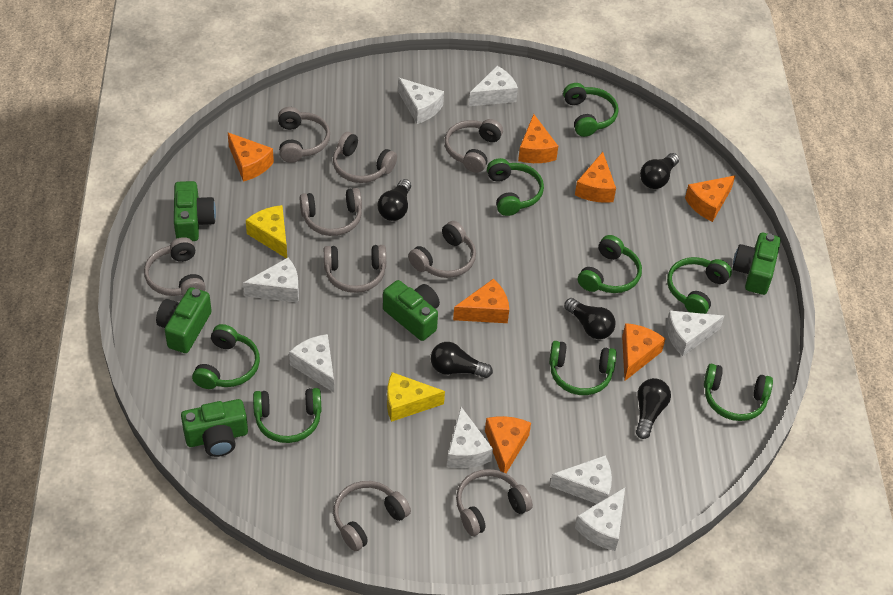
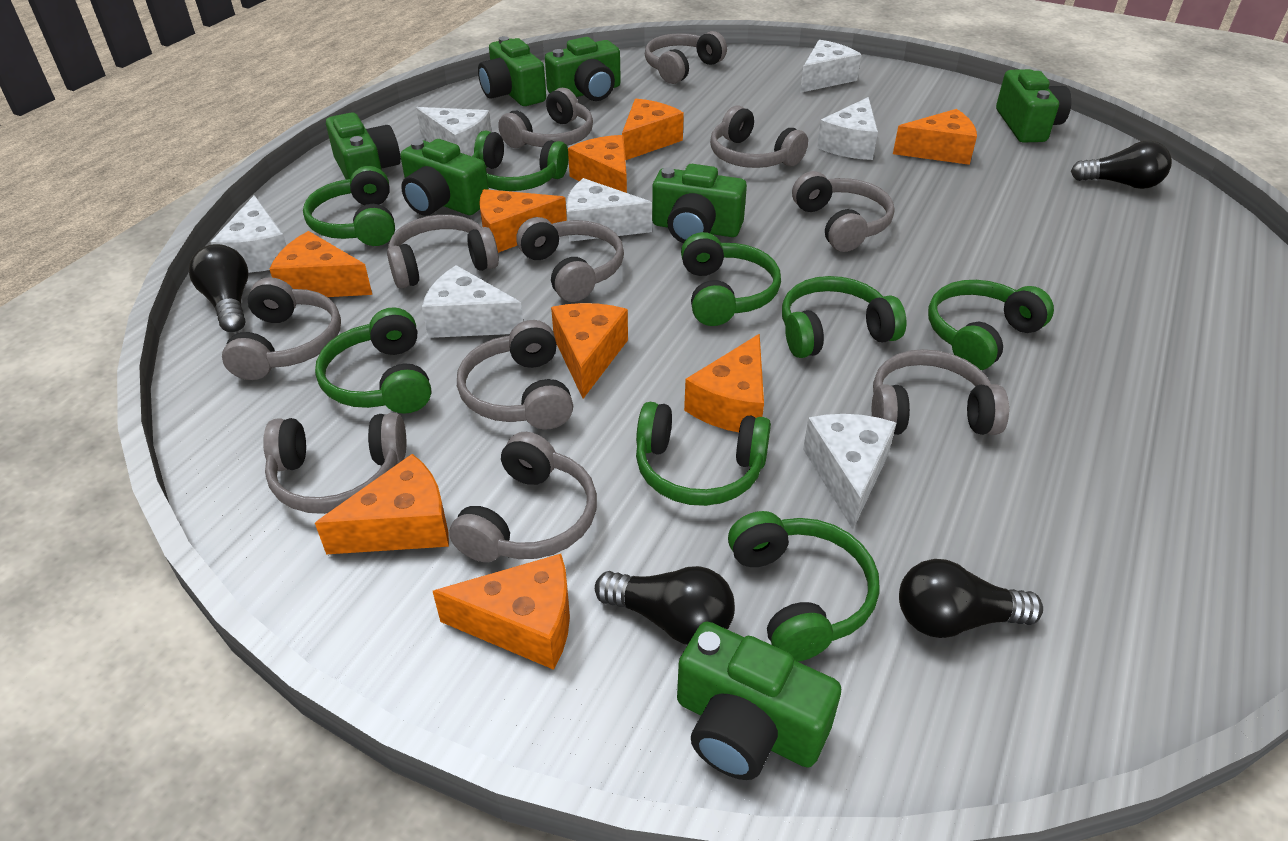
black light bulb: 5 -> 4
green camera: 5 -> 7
grey headphones: 9 -> 11
orange cheese: 7 -> 9
white cheese: 8 -> 7
yellow cheese: 2 -> 0

